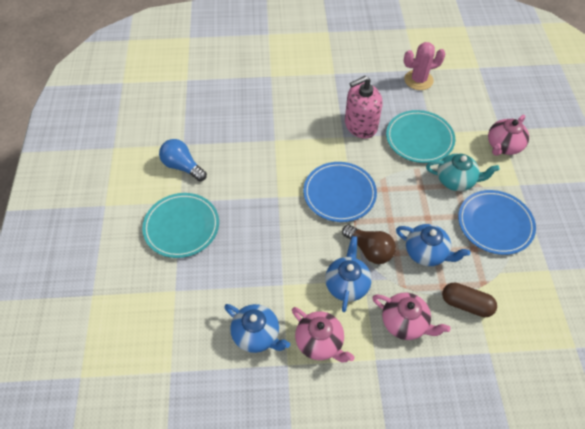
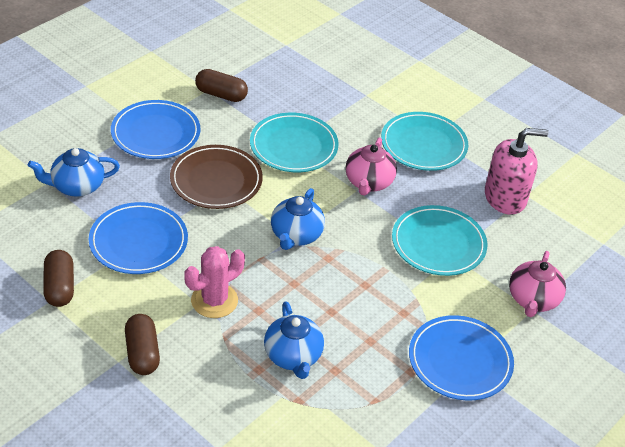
blue light bulb: 1 -> 0
blue plate: 2 -> 3
brown capsule: 1 -> 3
brown light bulb: 1 -> 0
brown plate: 0 -> 1
pink teapot: 3 -> 2
turquoise plate: 2 -> 3
turquoise teapot: 1 -> 0

